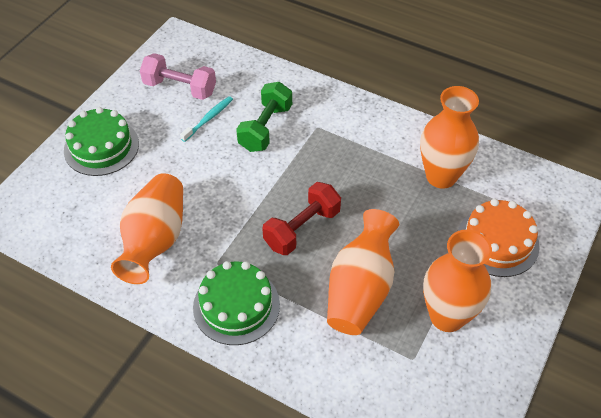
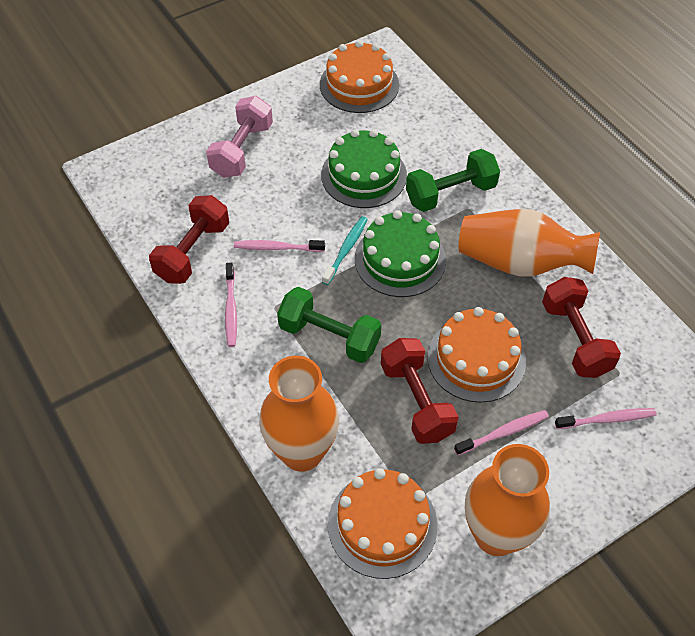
green dumbbell: 1 -> 2
orange cake: 1 -> 3
orange vase: 4 -> 3
pink toothbrush: 0 -> 4
red dumbbell: 1 -> 3

